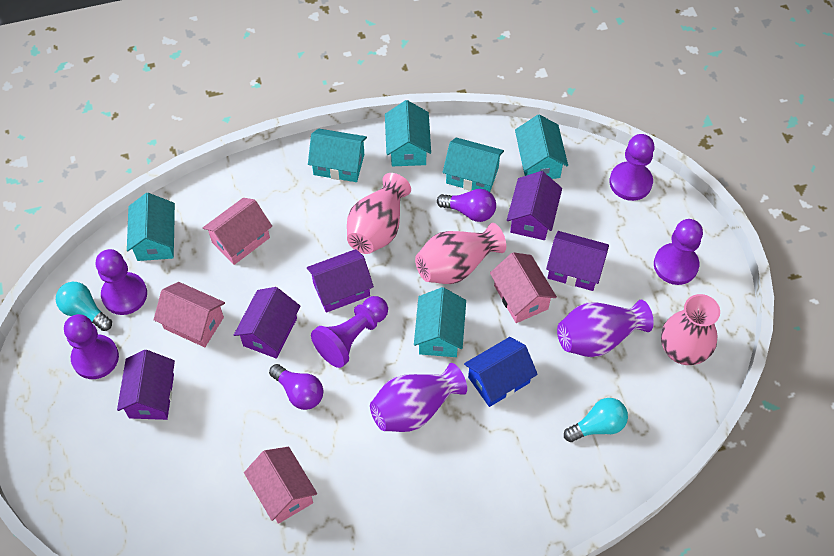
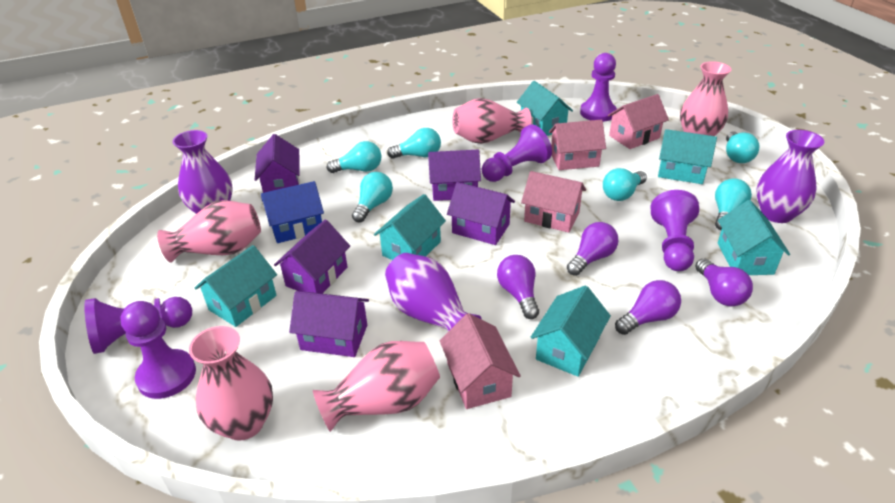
pink vase: 3 -> 5
purple light bulb: 2 -> 4
purple vase: 2 -> 3
turquoise light bulb: 2 -> 6

